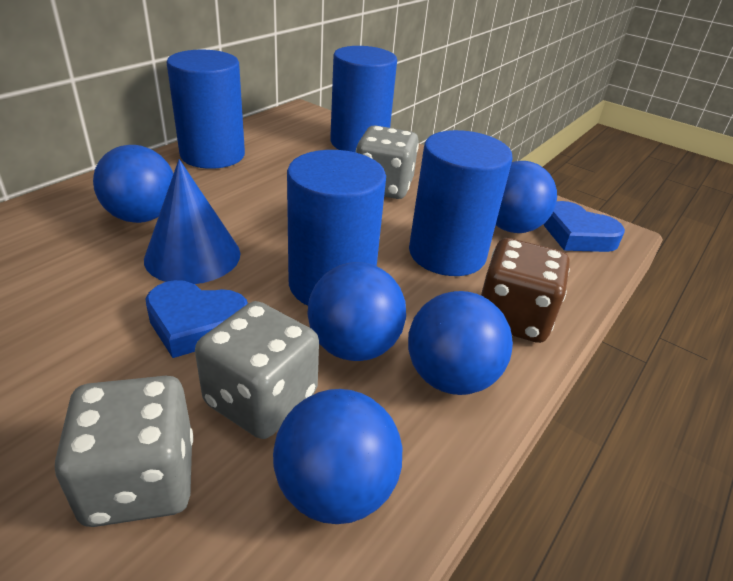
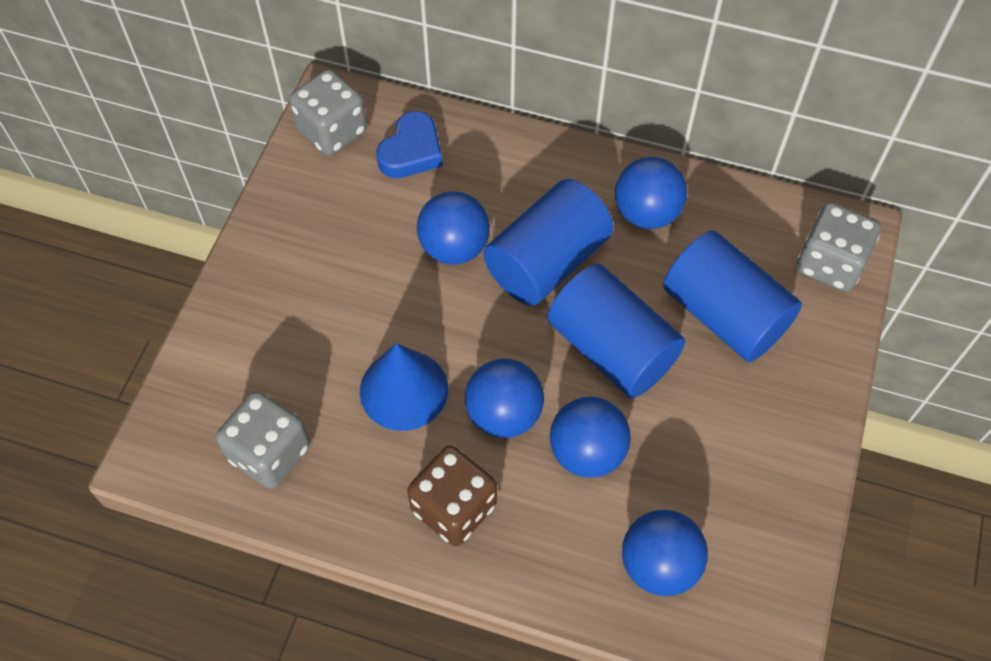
blue cylinder: 4 -> 3
blue heart: 2 -> 1

